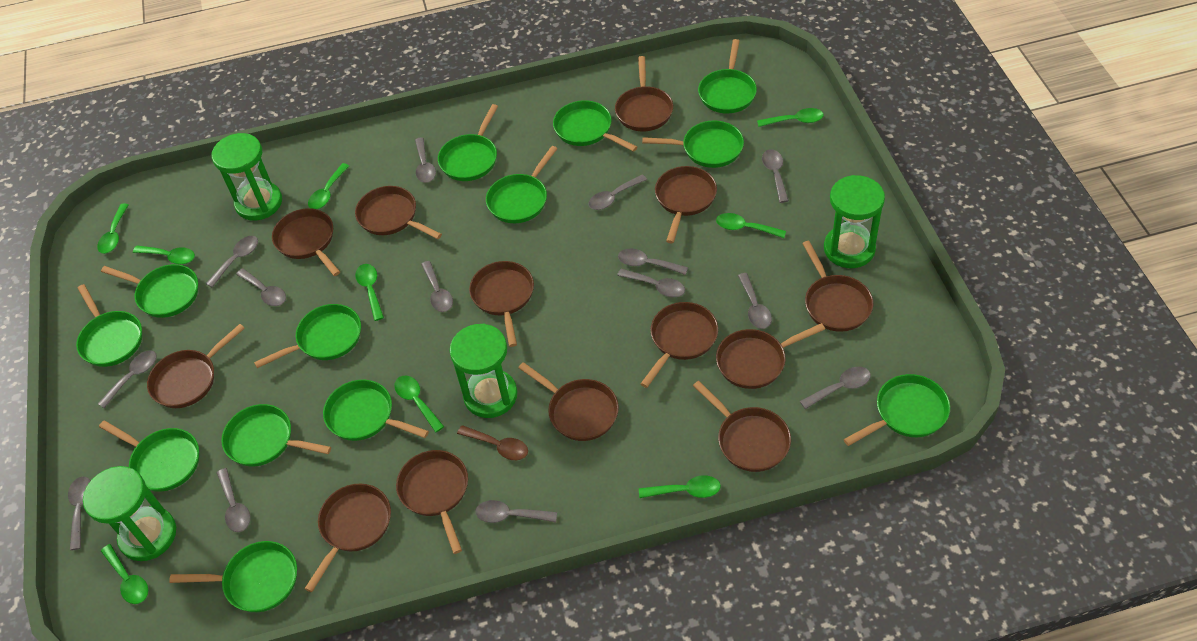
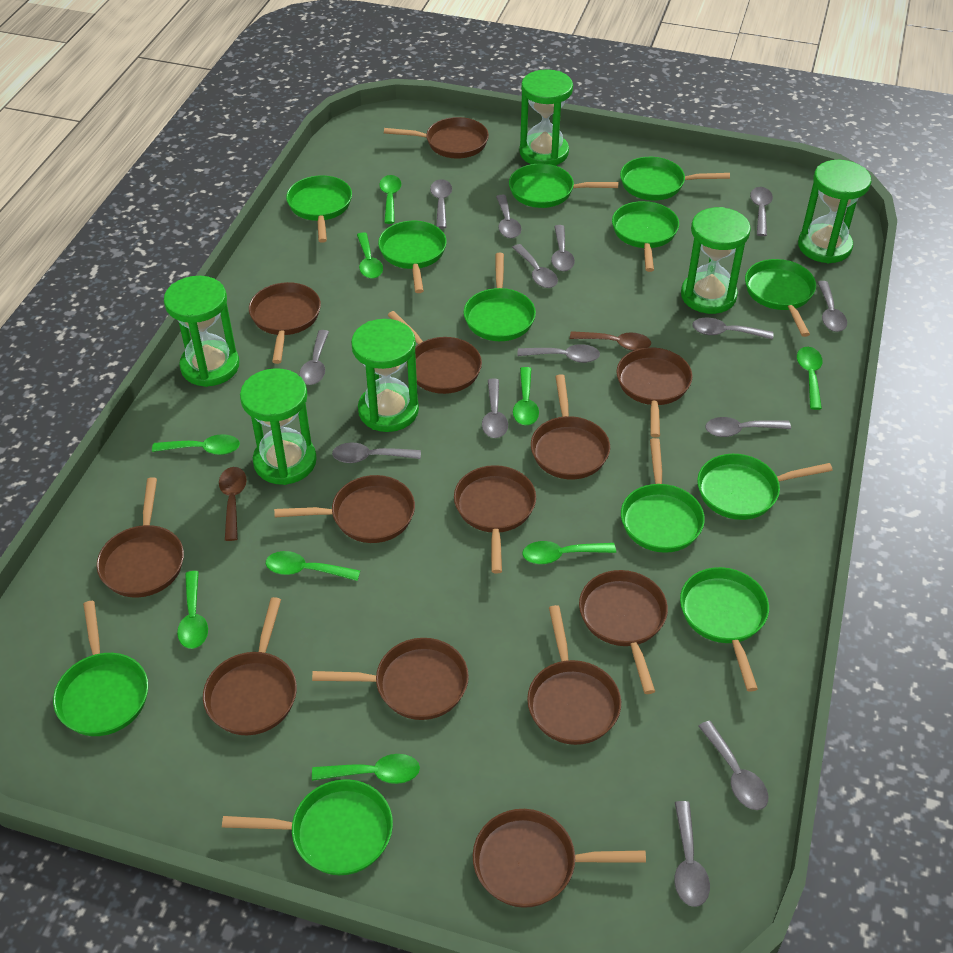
brown spoon: 1 -> 2
green hourglass: 4 -> 6
green pan: 13 -> 12

